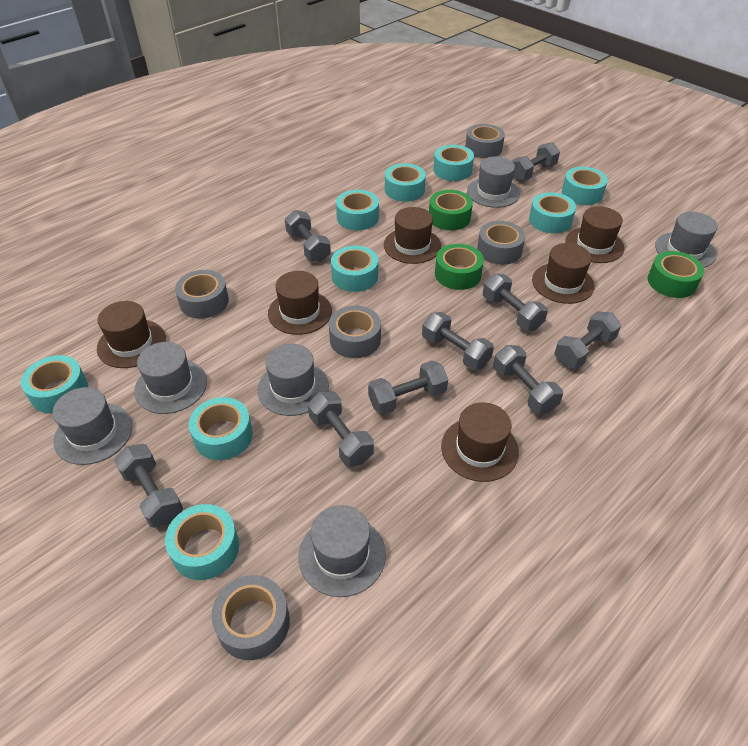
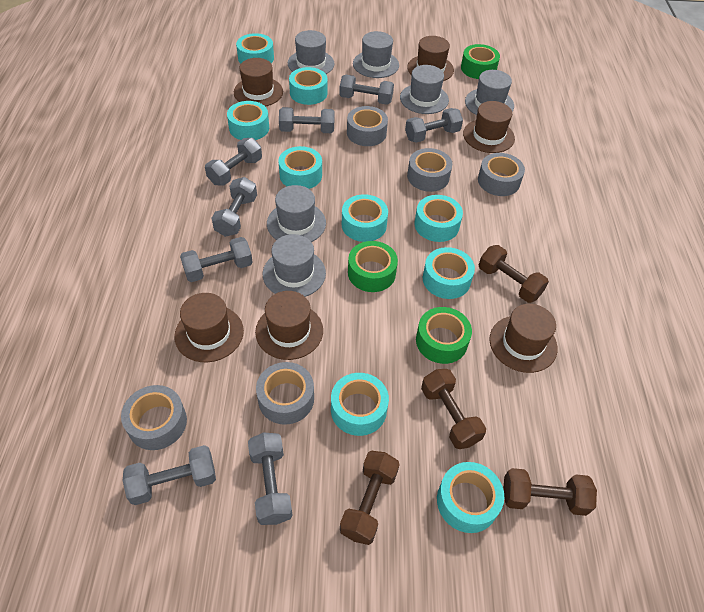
brown dumbbell: 0 -> 4
grey dumbbell: 9 -> 8

